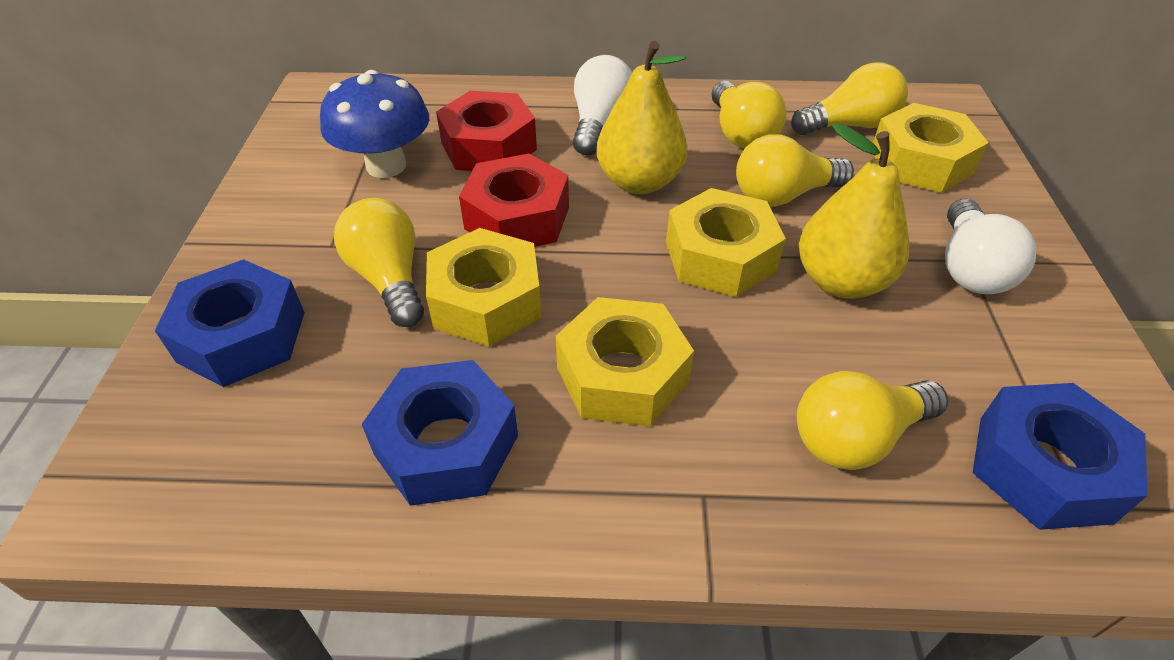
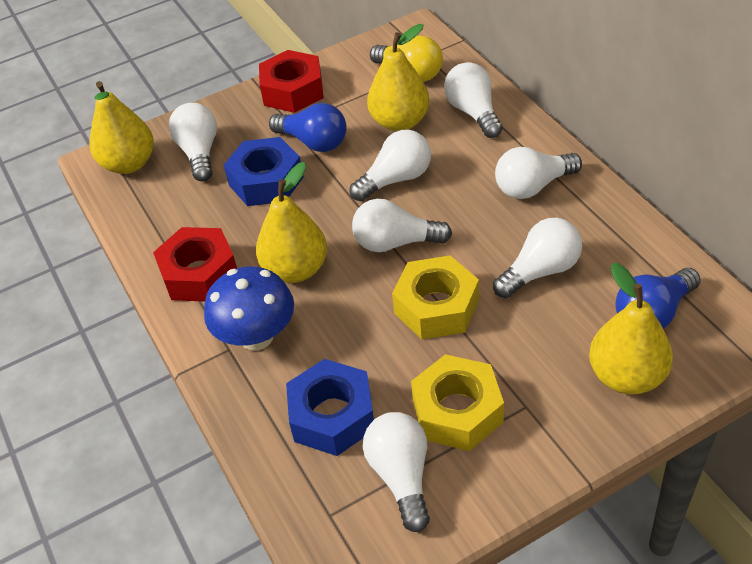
blue light bulb: 0 -> 2
blue nut: 3 -> 2
white light bulb: 2 -> 7
yellow light bulb: 5 -> 1
yellow nut: 4 -> 2
yellow pear: 2 -> 4

